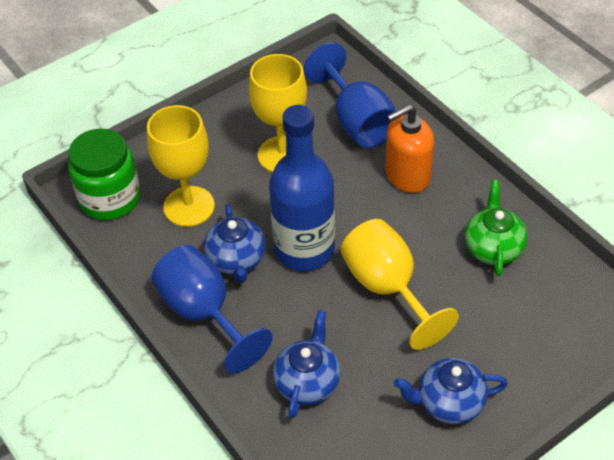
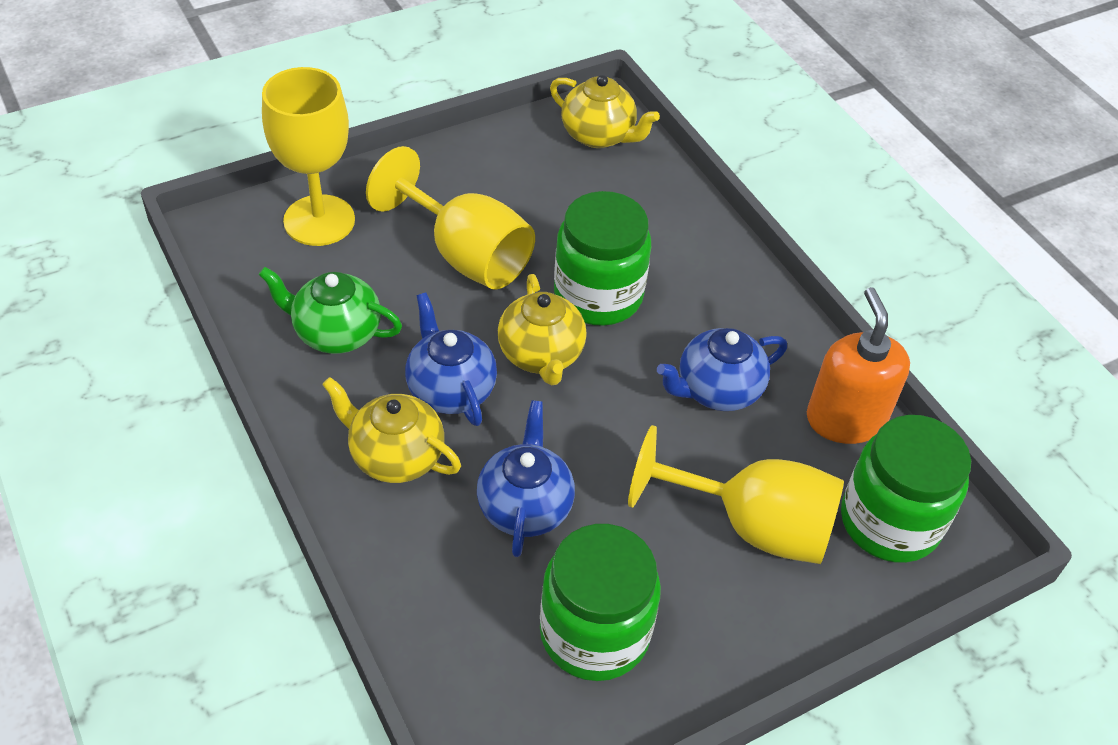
blue bottle: 1 -> 0
blue goblet: 2 -> 0
green jar: 1 -> 3
yellow teapot: 0 -> 3

